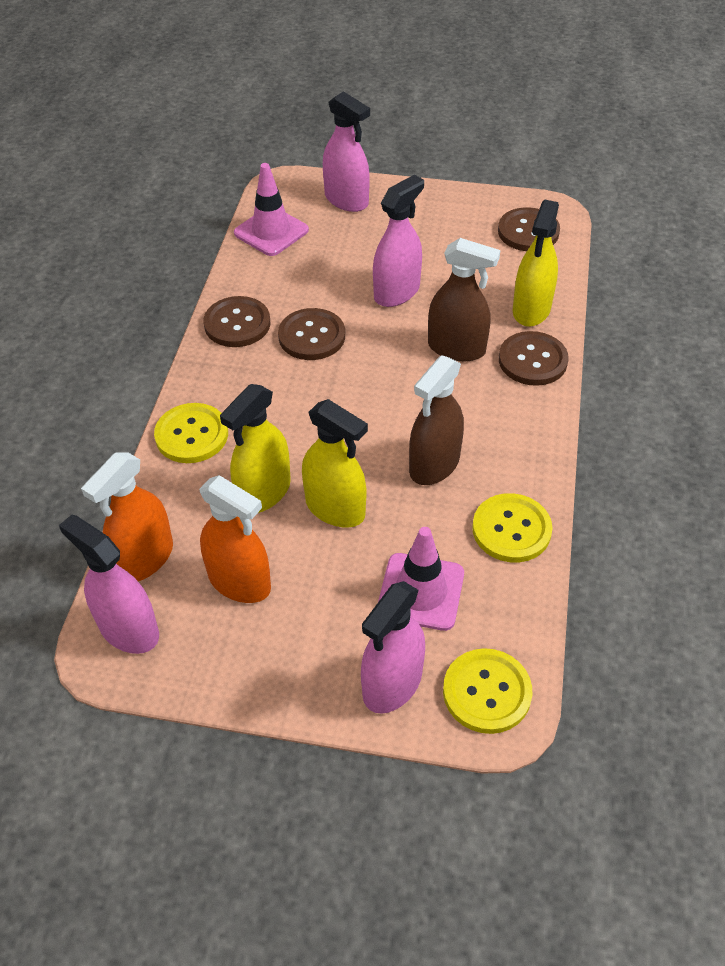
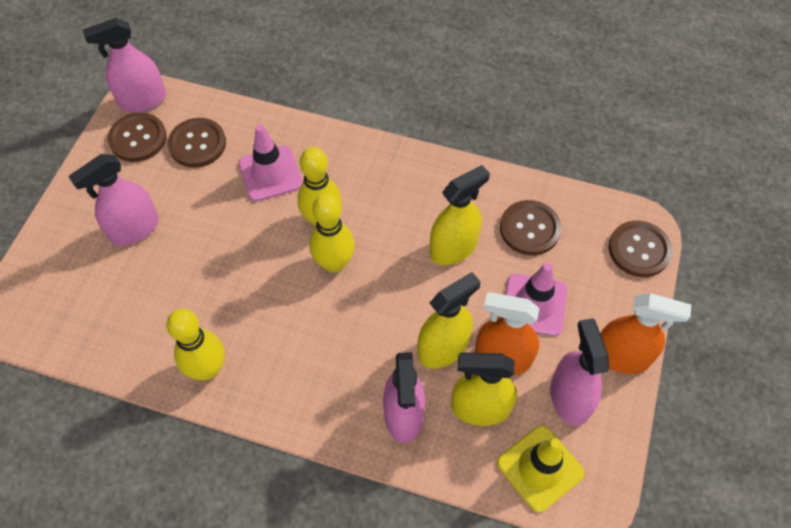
brown spray bottle: 2 -> 0
yellow bowling pin: 0 -> 3
yellow button: 3 -> 0
yellow traffic cone: 0 -> 1

